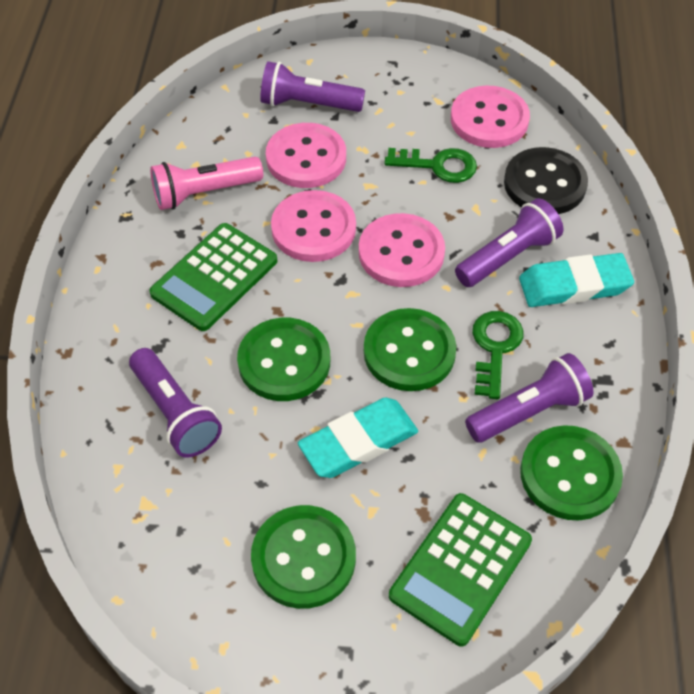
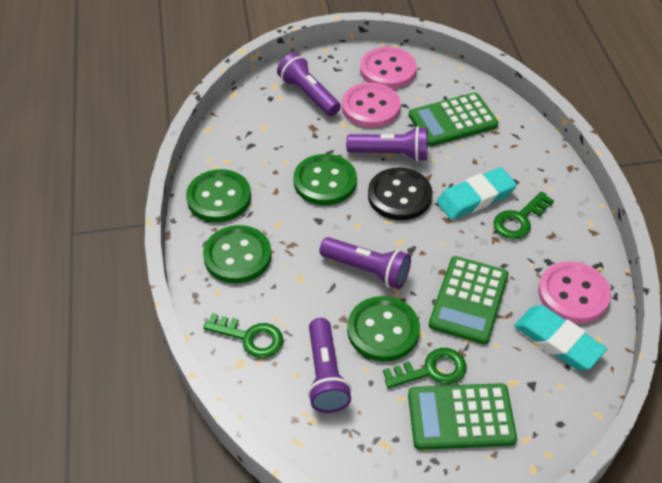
green calculator: 2 -> 3
green key: 2 -> 3
pink button: 4 -> 3
pink flashlight: 1 -> 0

